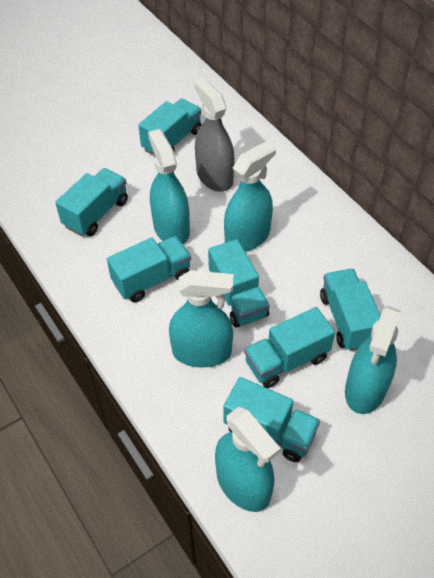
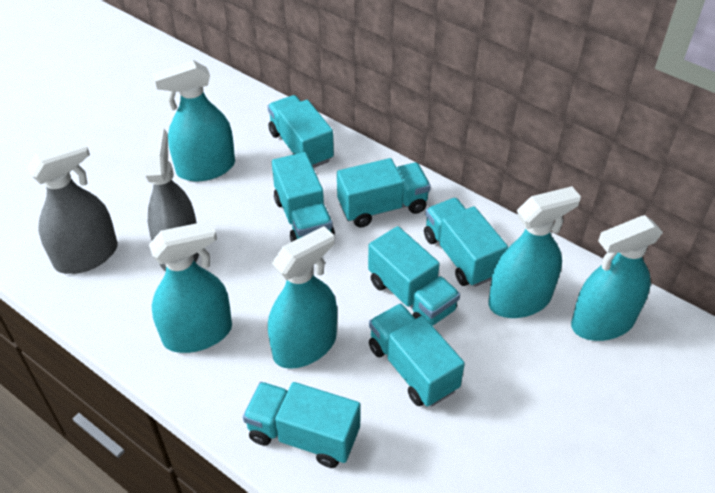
grey spray bottle: 1 -> 2

